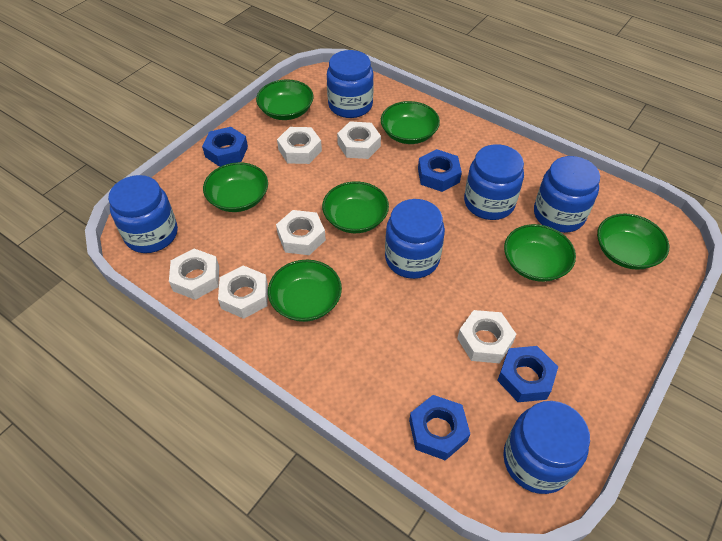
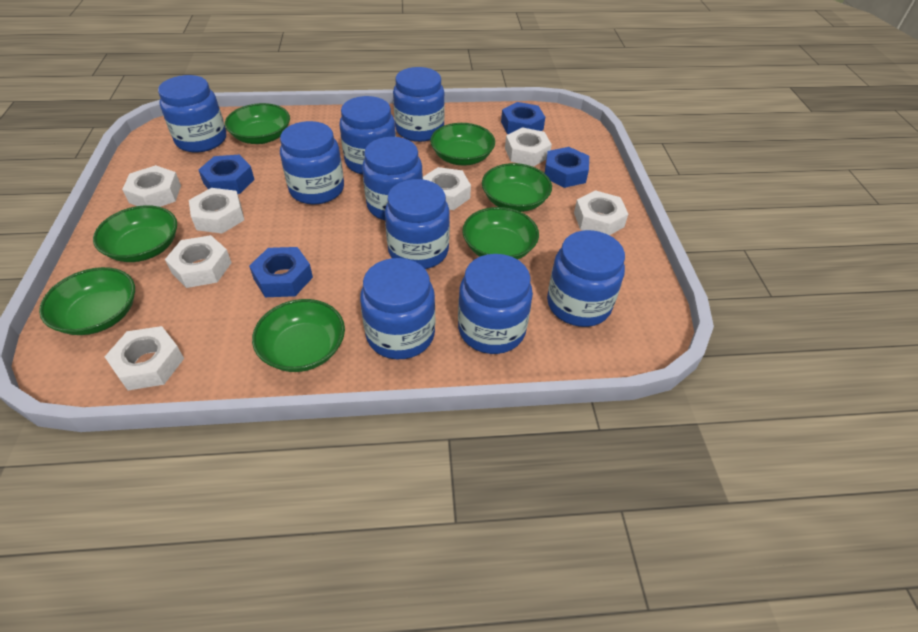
blue jar: 6 -> 9
white nut: 6 -> 7

